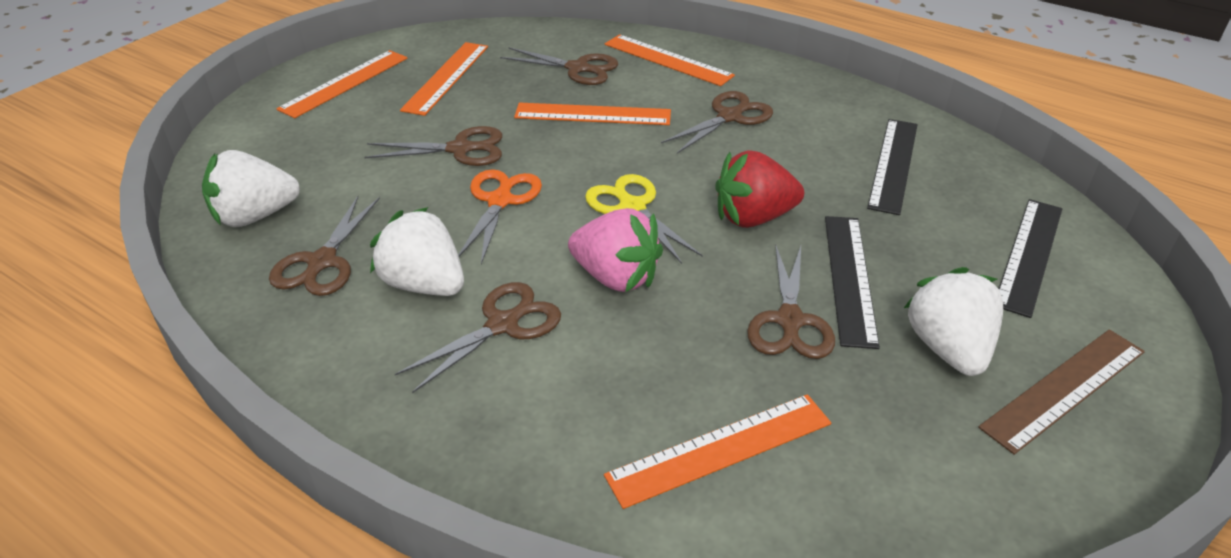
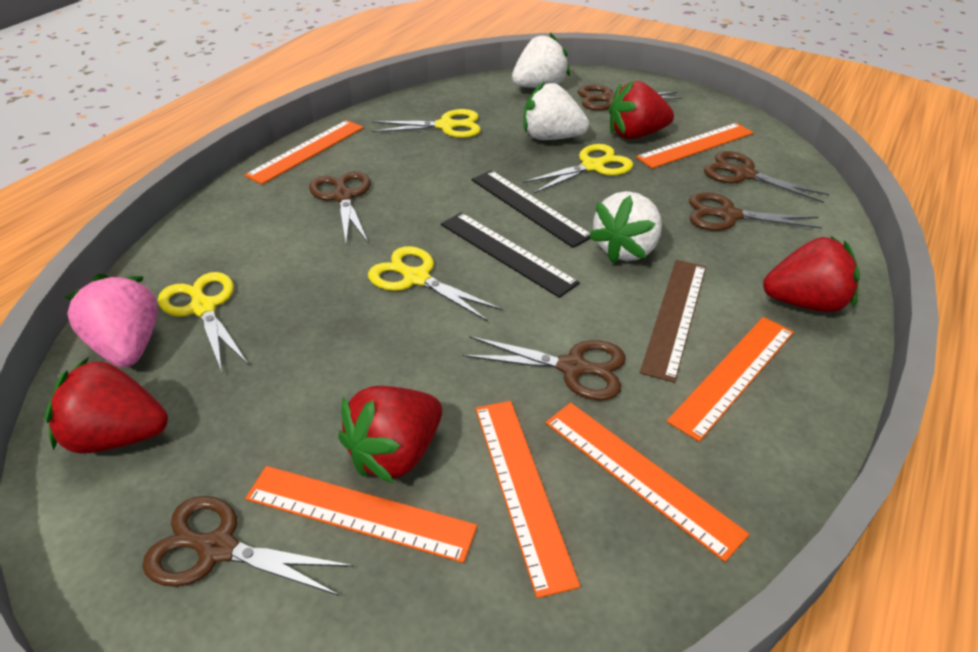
black ruler: 3 -> 2
orange ruler: 5 -> 6
orange scissors: 1 -> 0
red strawberry: 1 -> 4
yellow scissors: 1 -> 4

